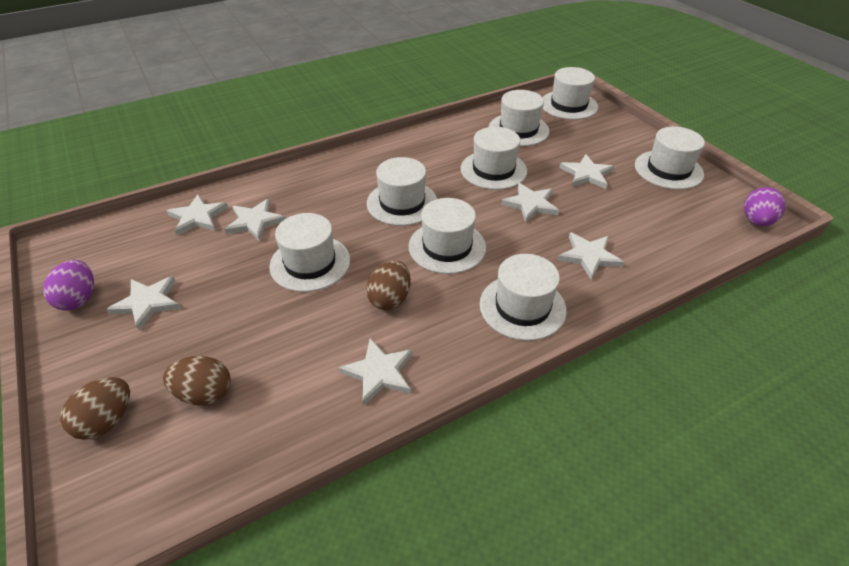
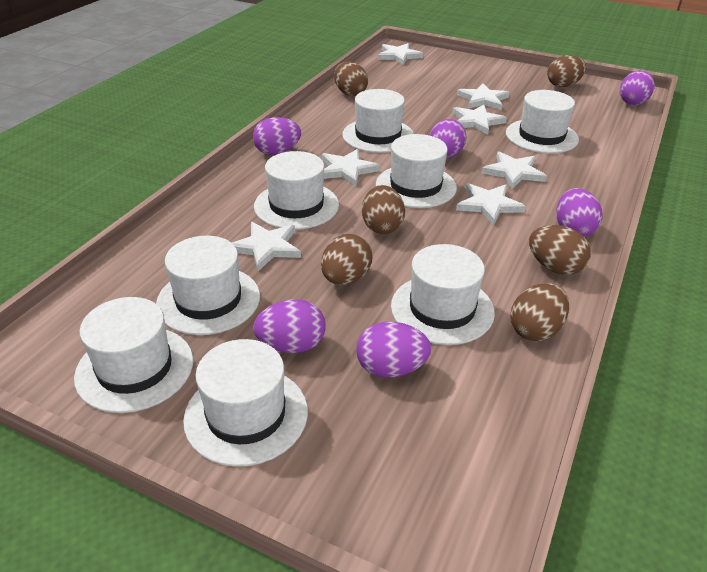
brown egg: 3 -> 6
purple egg: 2 -> 6

